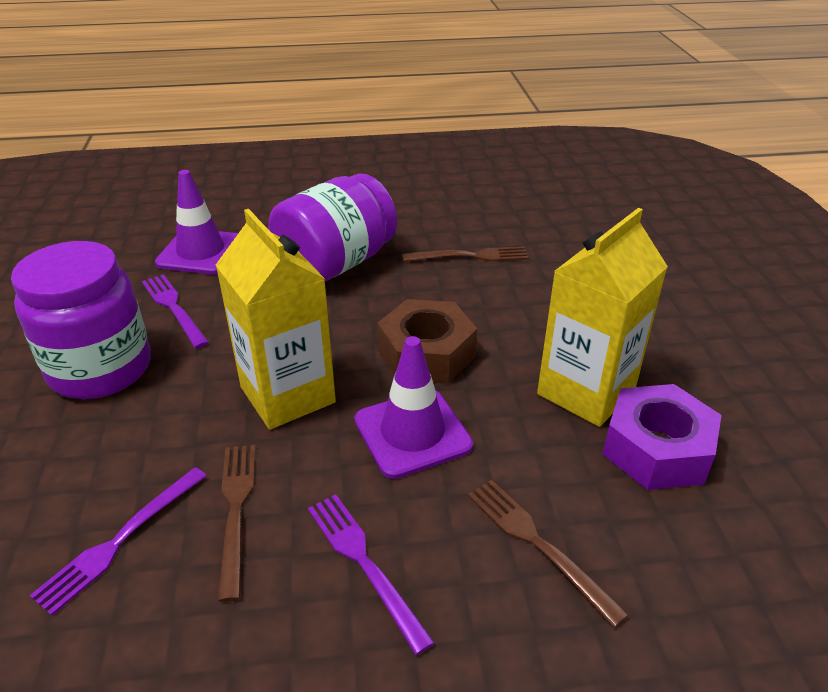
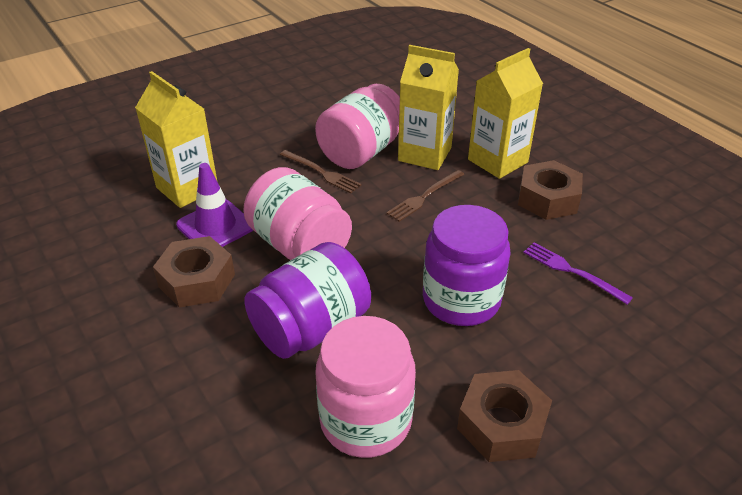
brown fork: 3 -> 2
brown nut: 1 -> 3
pink jar: 0 -> 3
purple fork: 3 -> 1
purple nut: 1 -> 0
purple traffic cone: 2 -> 1
yellow carton: 2 -> 3

